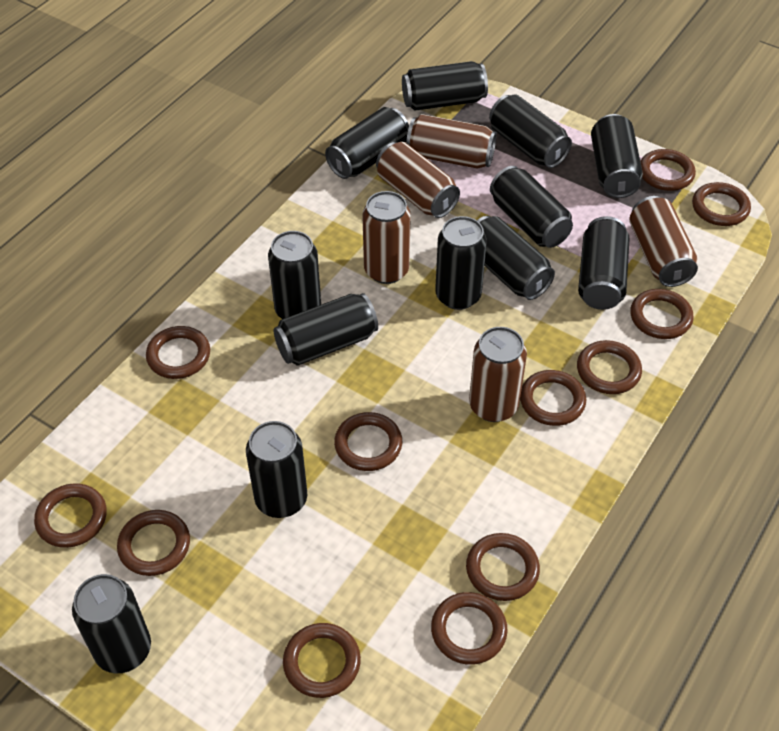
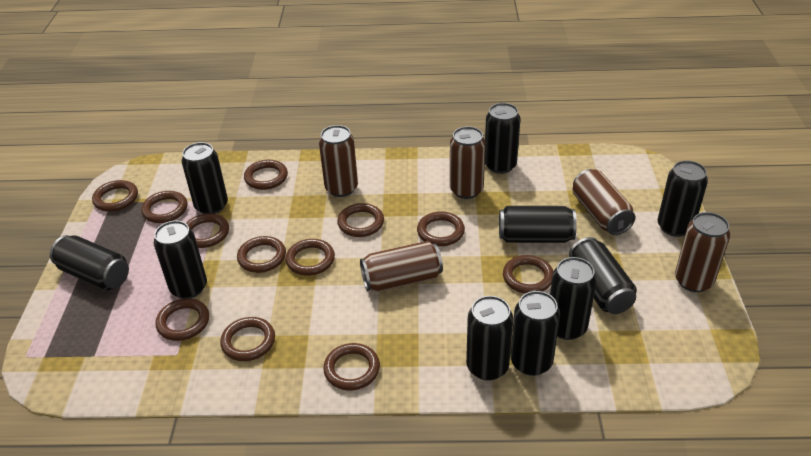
black can: 12 -> 10

